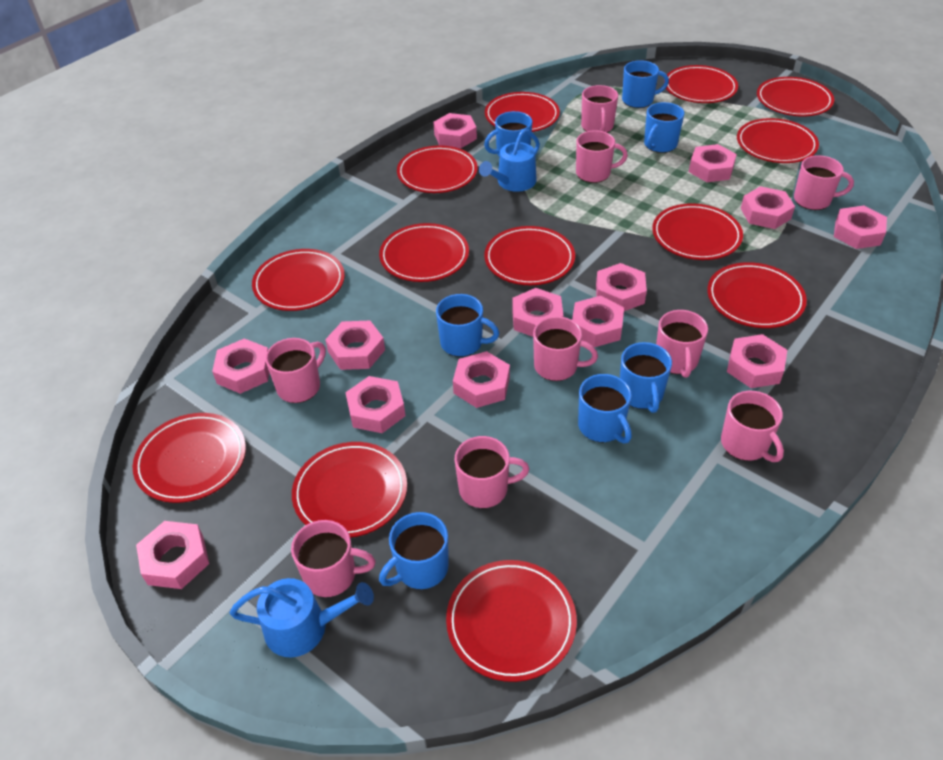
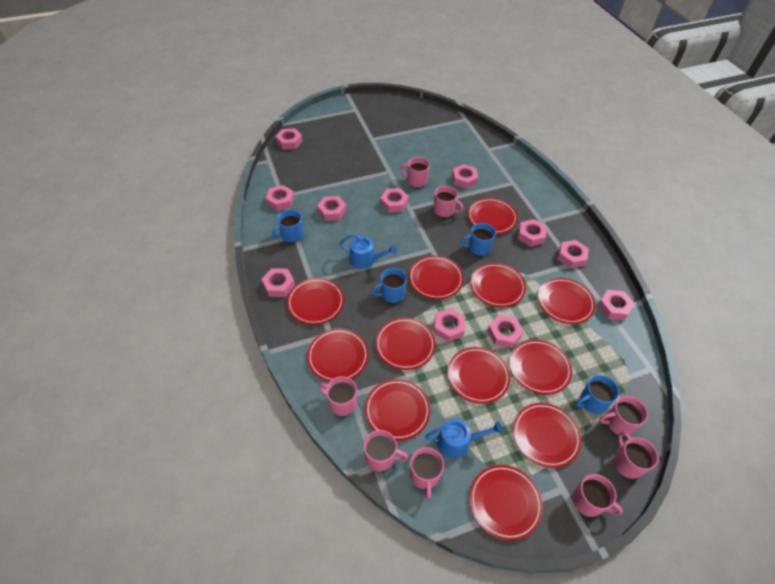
blue mug: 7 -> 4
pink mug: 9 -> 8
pink nut: 13 -> 11
red plate: 13 -> 12

